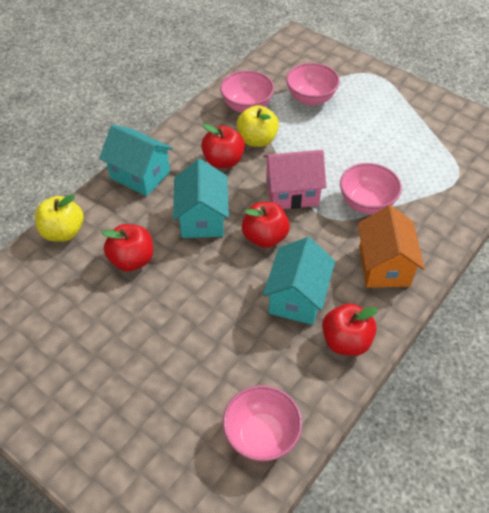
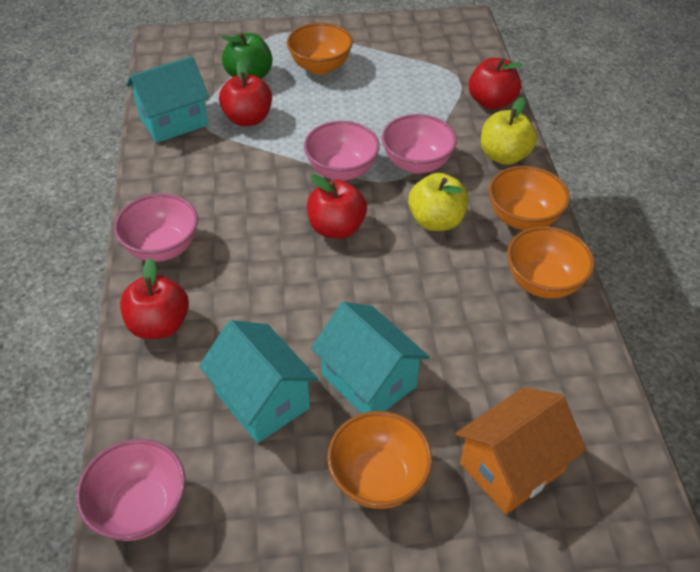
green apple: 0 -> 1
orange bowl: 0 -> 4
pink house: 1 -> 0

